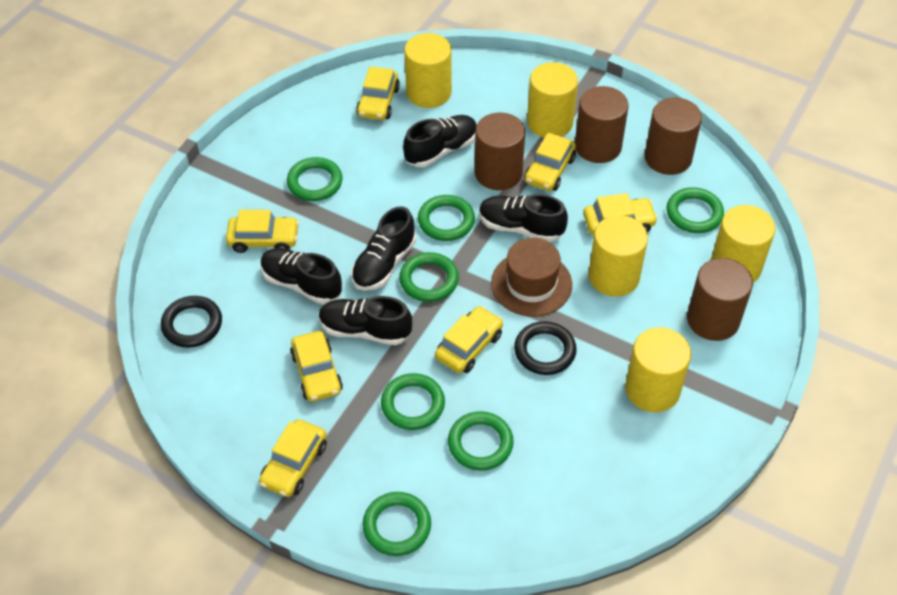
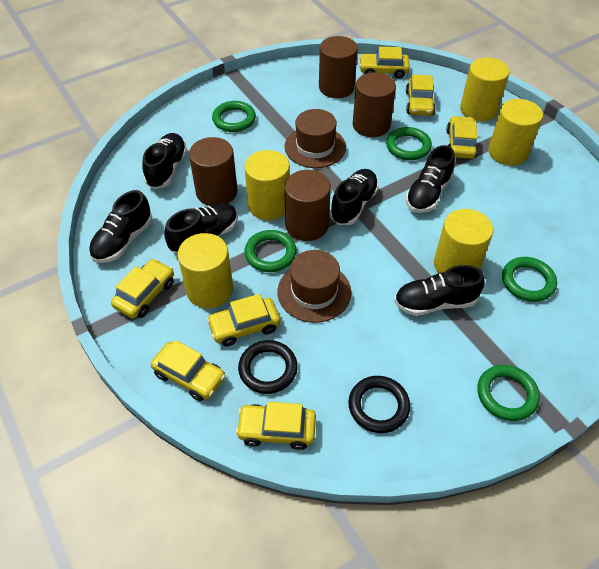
black shoe: 5 -> 6
brown hat: 1 -> 2
green ring: 7 -> 5

